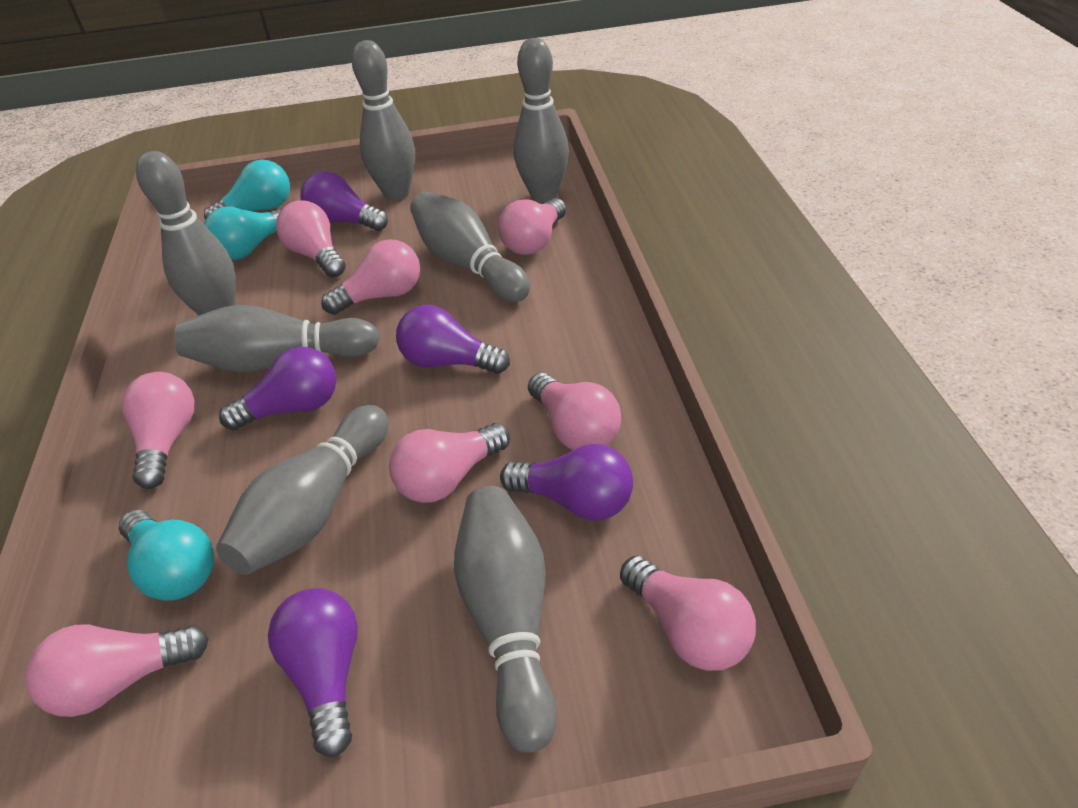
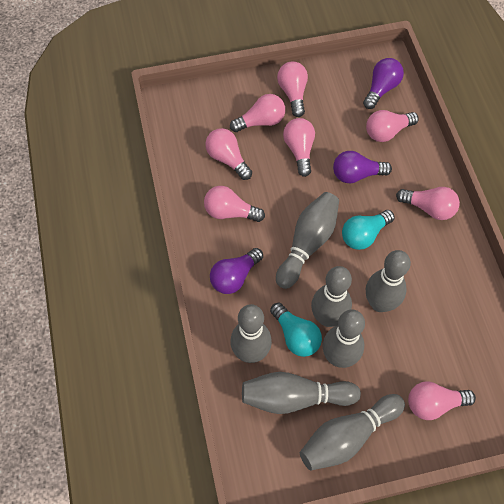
purple light bulb: 5 -> 3
turquoise light bulb: 3 -> 2

